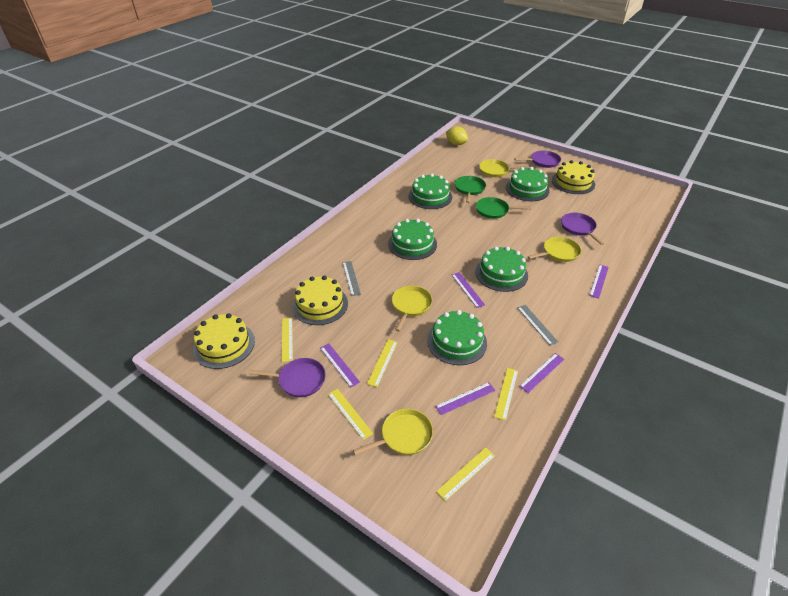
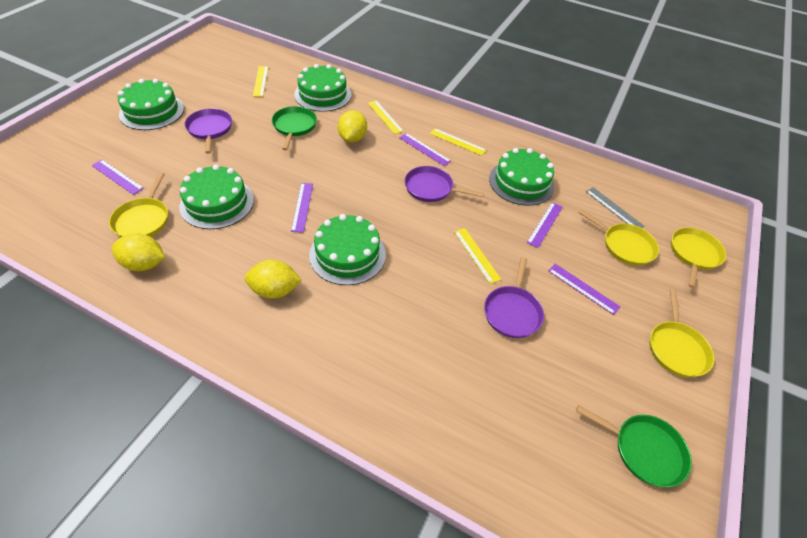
grey ruler: 2 -> 1
yellow cake: 3 -> 0
yellow lemon: 1 -> 3
yellow ruler: 5 -> 4

